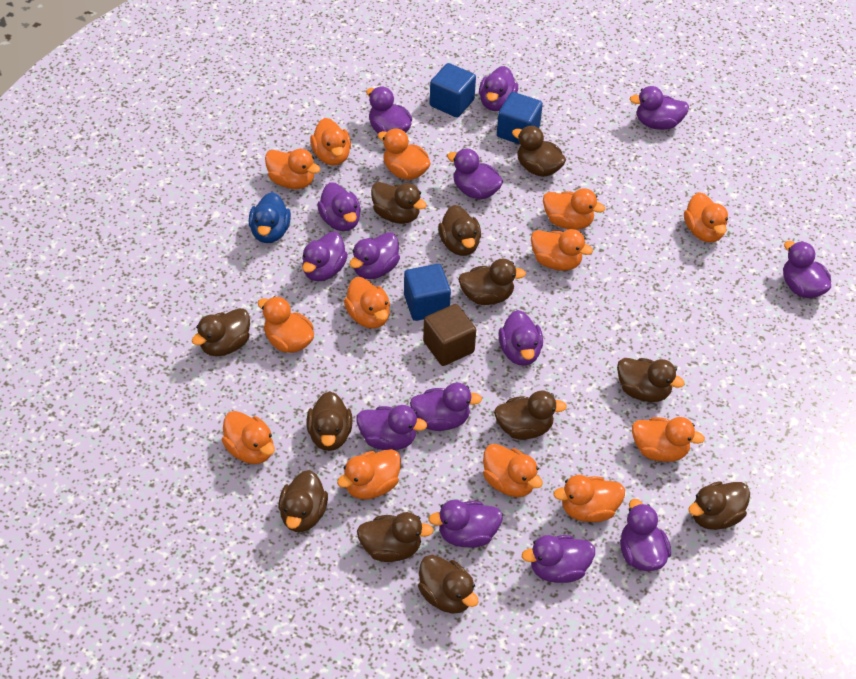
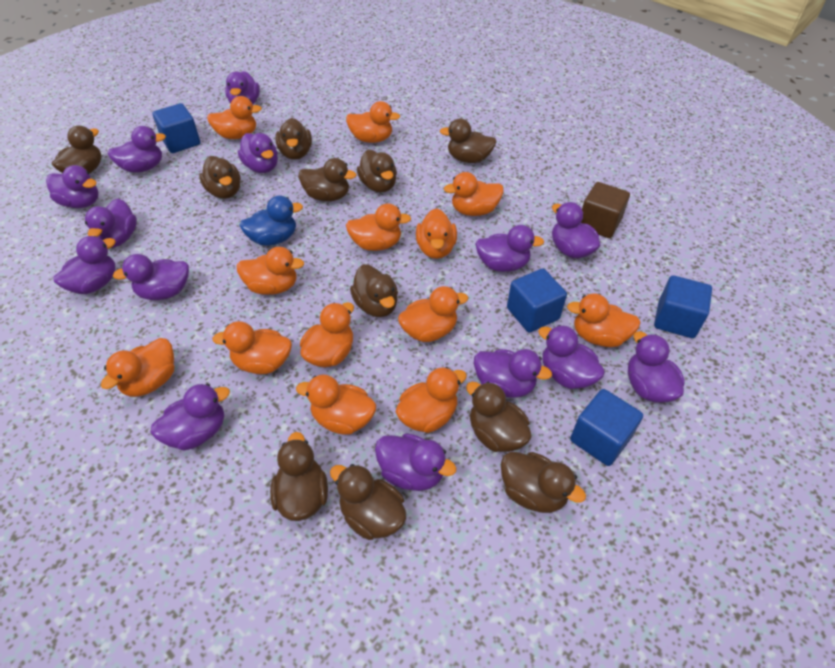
blue cube: 3 -> 4
brown duck: 12 -> 11

